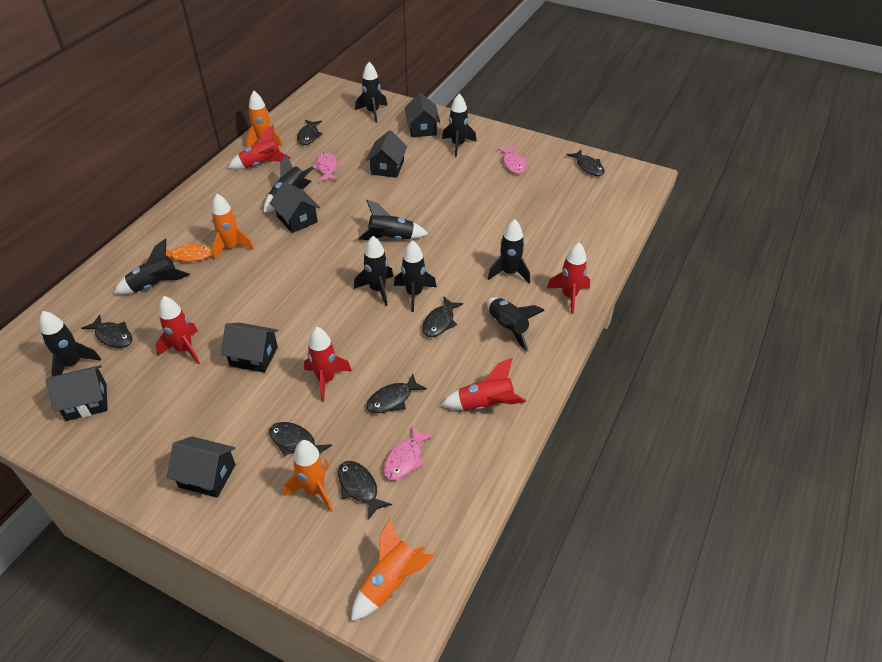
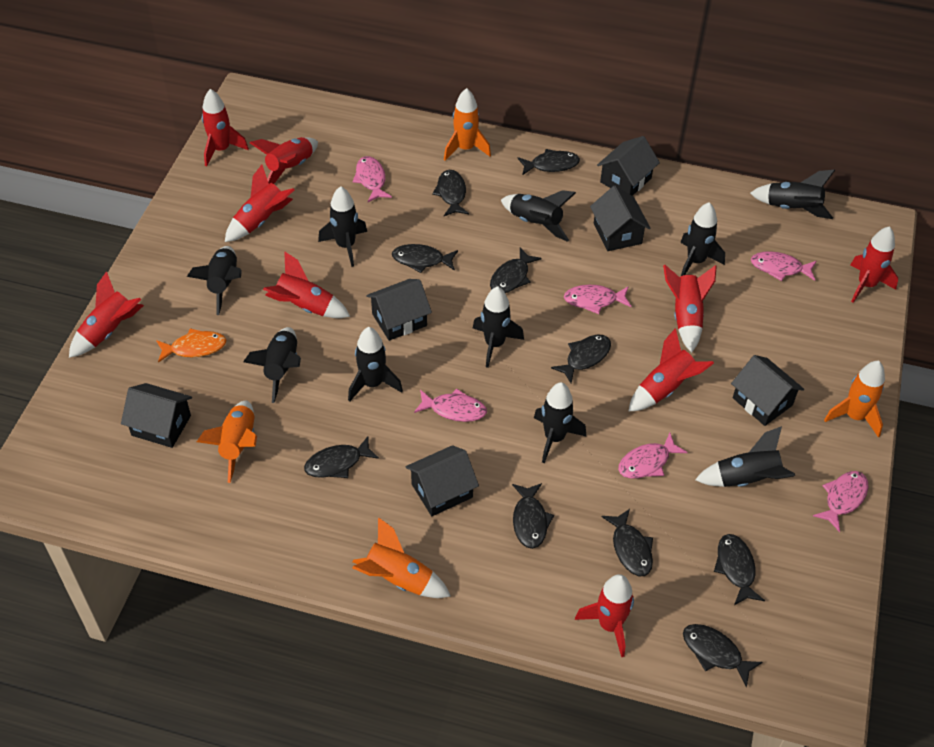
black fish: 7 -> 10
pink fish: 3 -> 6
red rocket: 5 -> 9

